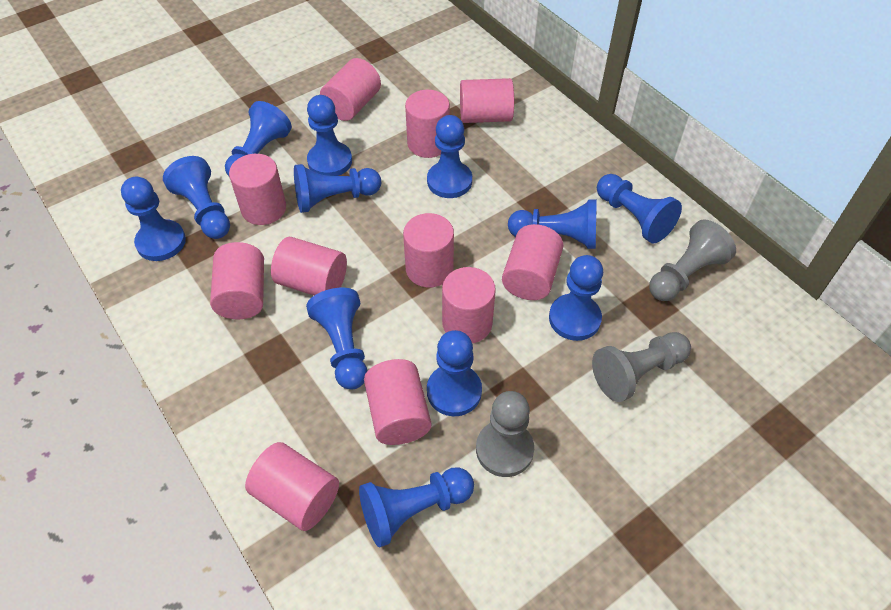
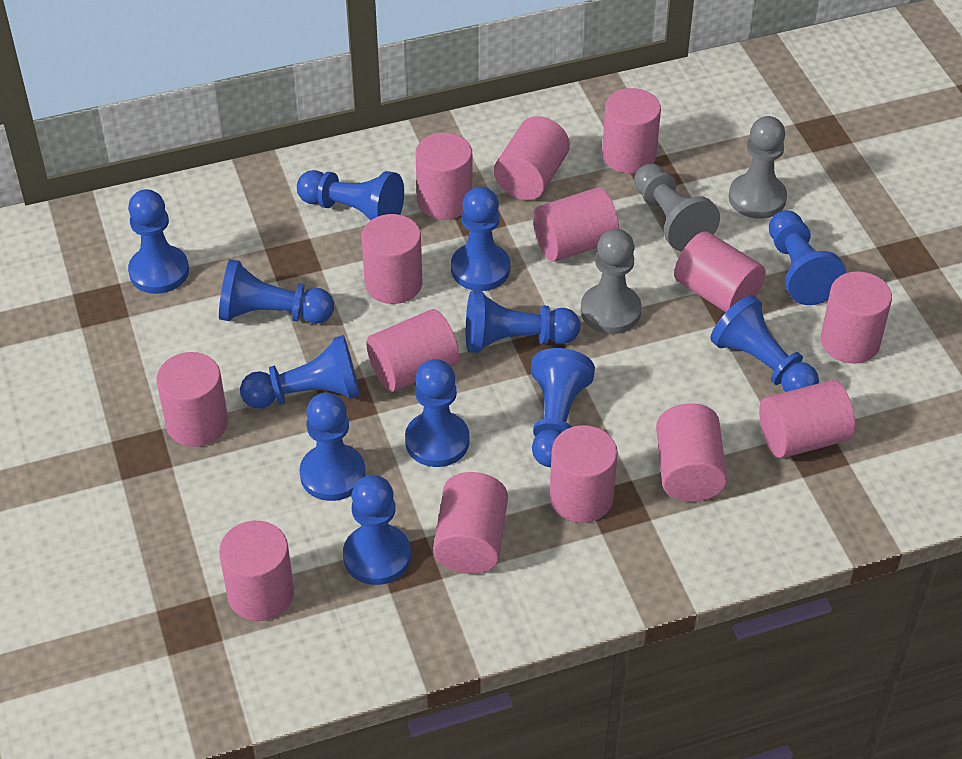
pink cylinder: 11 -> 14

